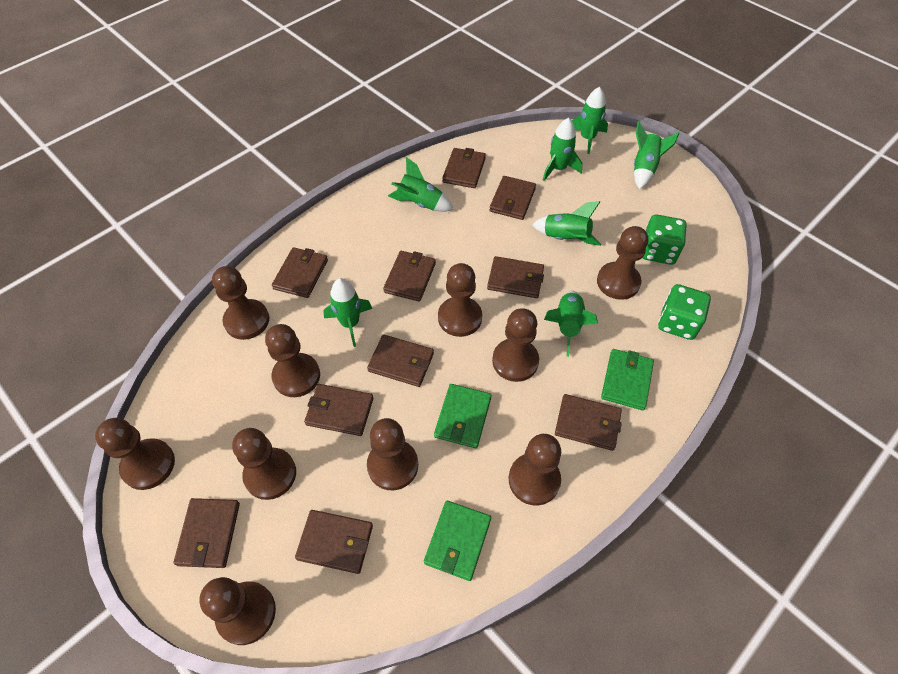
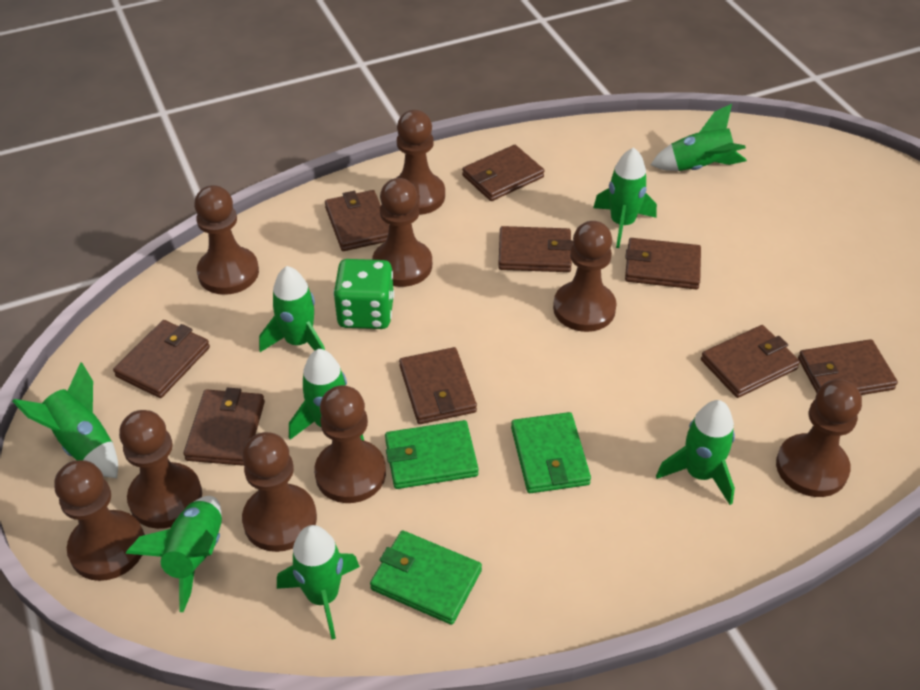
brown pawn: 10 -> 9
brown wallet: 10 -> 9
green dice: 2 -> 1
green rocket: 7 -> 8

